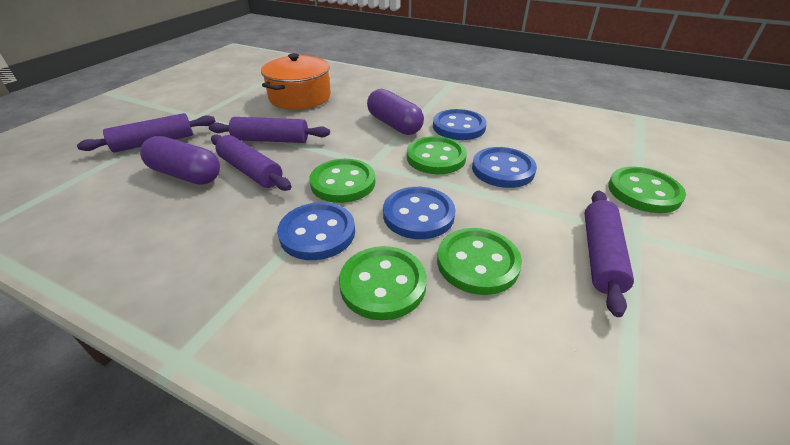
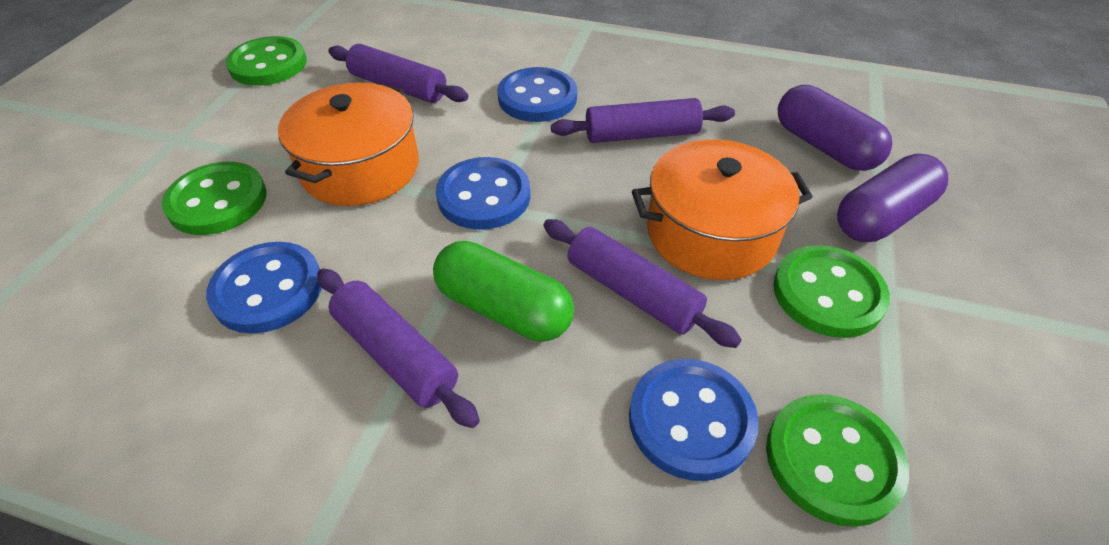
green button: 5 -> 4
green capsule: 0 -> 1
orange pot: 1 -> 2

